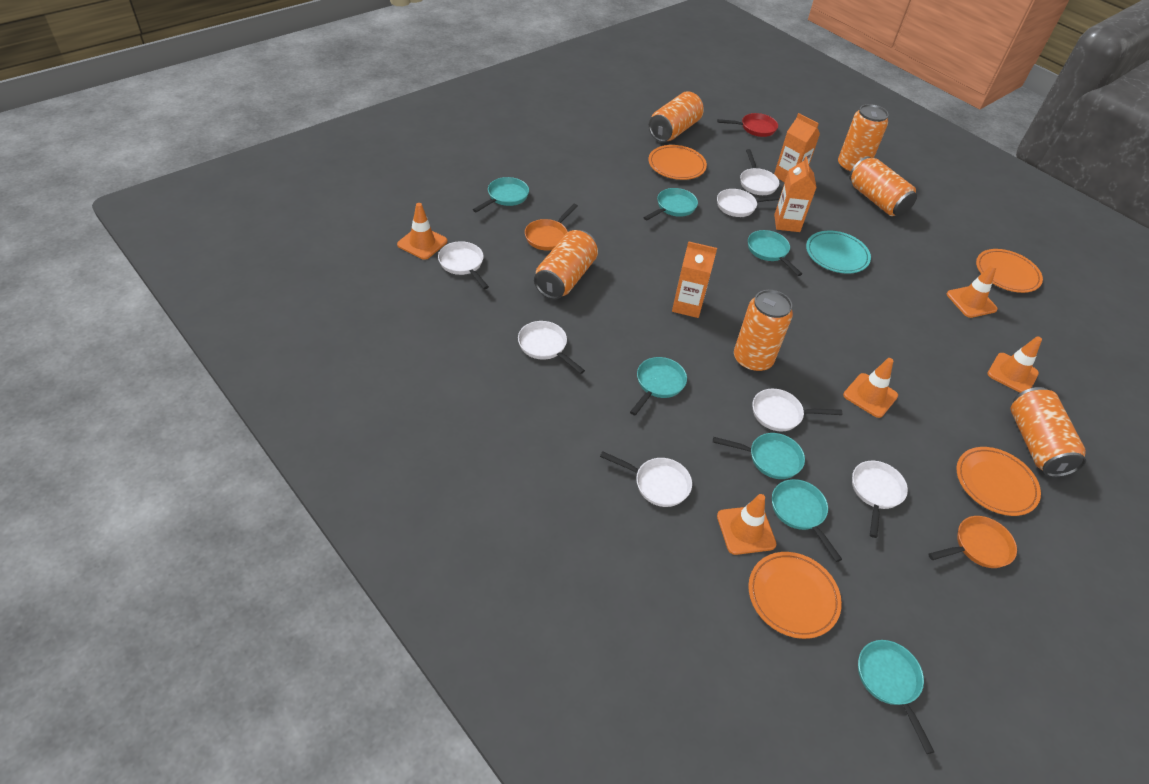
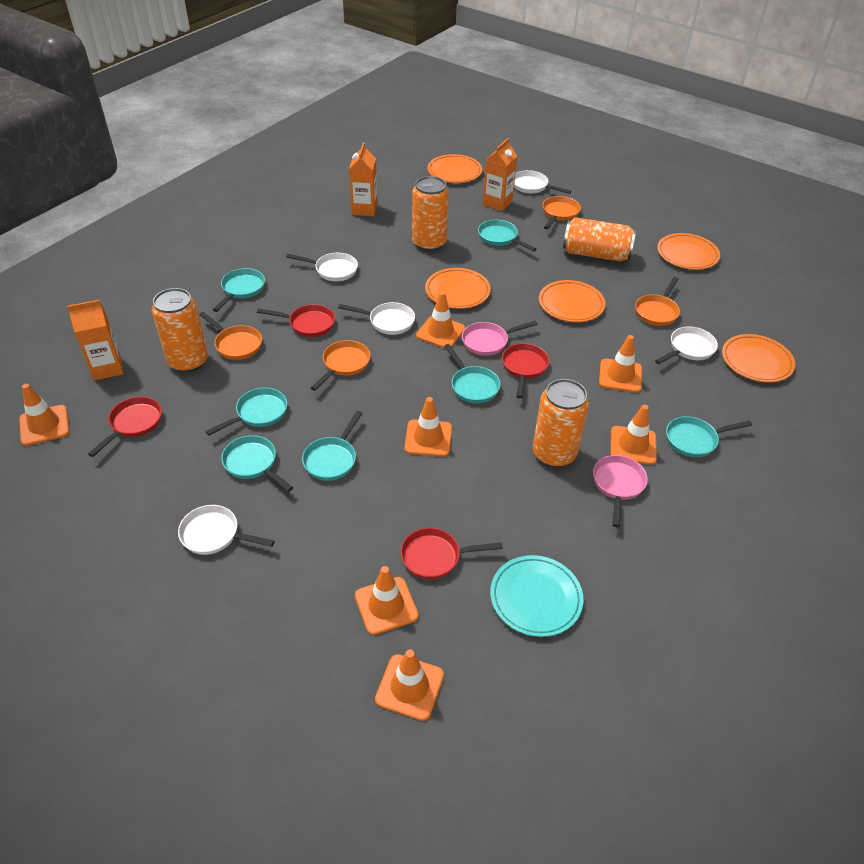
orange can: 6 -> 4
orange pan: 2 -> 4
orange plate: 4 -> 5
orange traffic cone: 5 -> 7
pink pan: 0 -> 2
red pan: 1 -> 4
white pan: 7 -> 5

